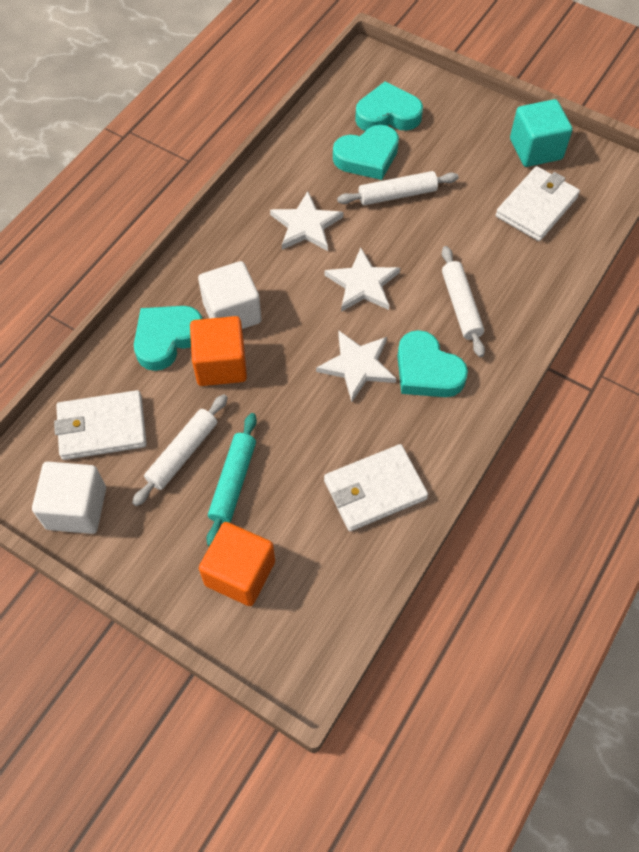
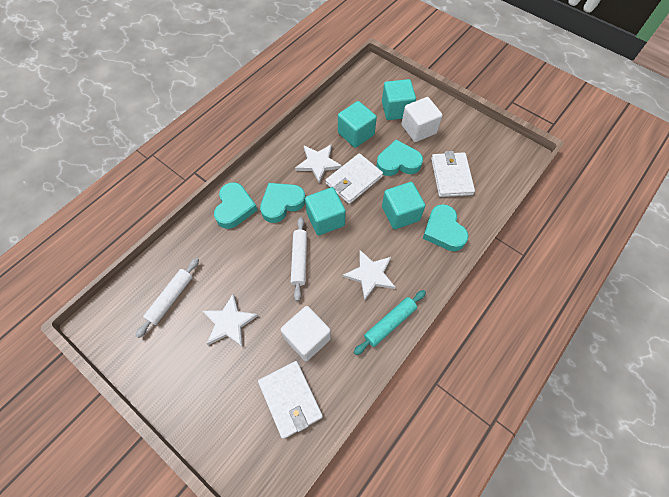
orange cube: 2 -> 0
turquoise cube: 1 -> 4
white rolling pin: 3 -> 2

